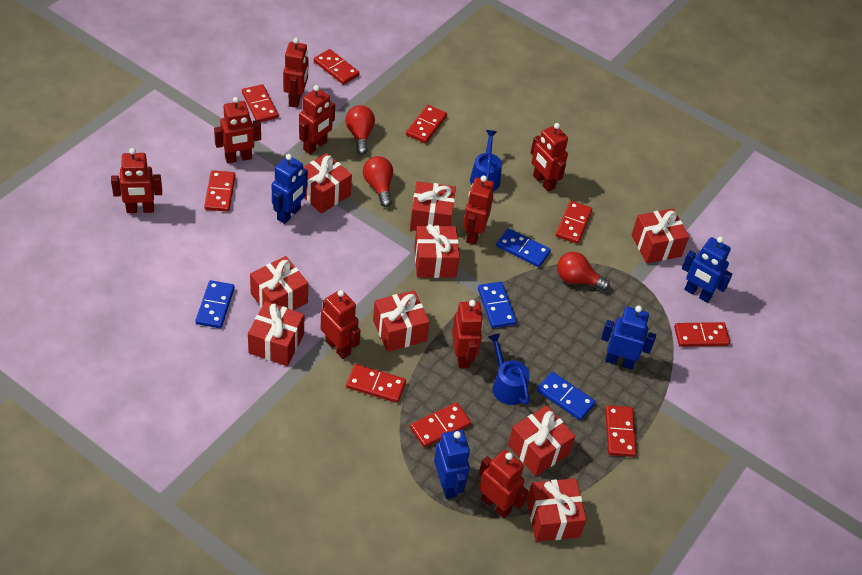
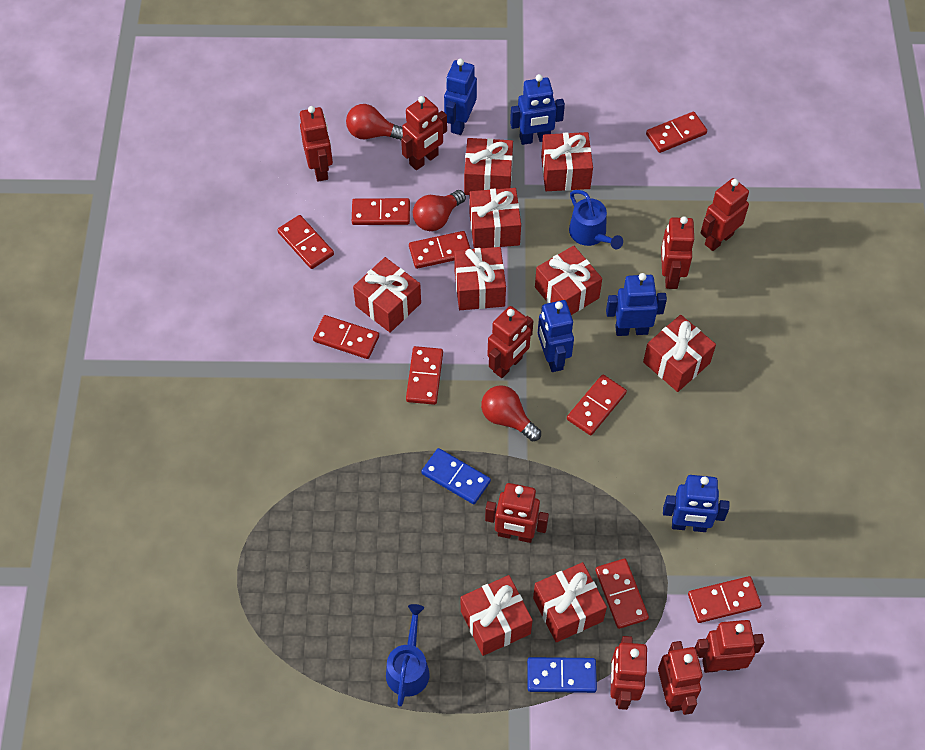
blue domino: 4 -> 2
blue robot: 4 -> 5

